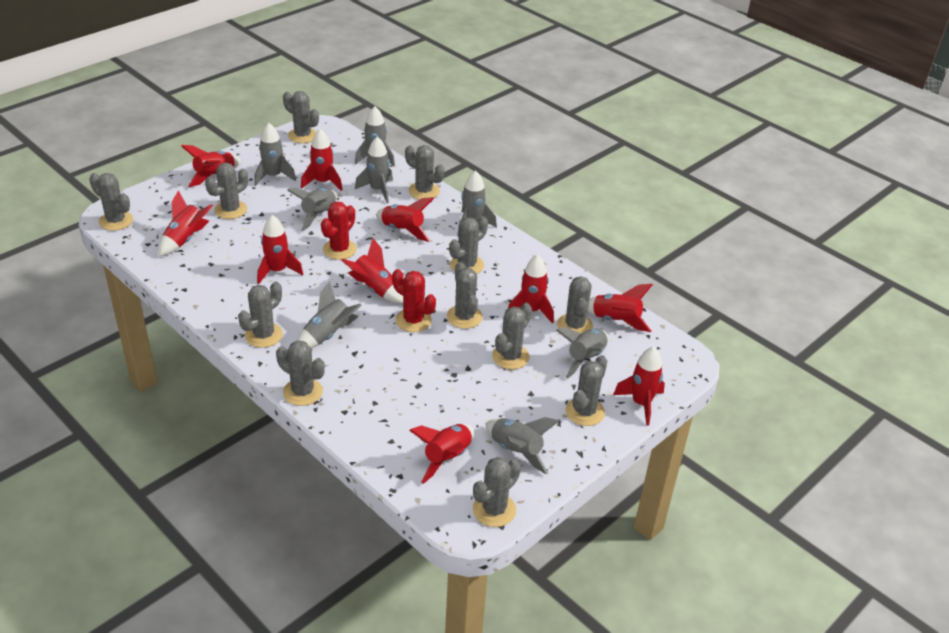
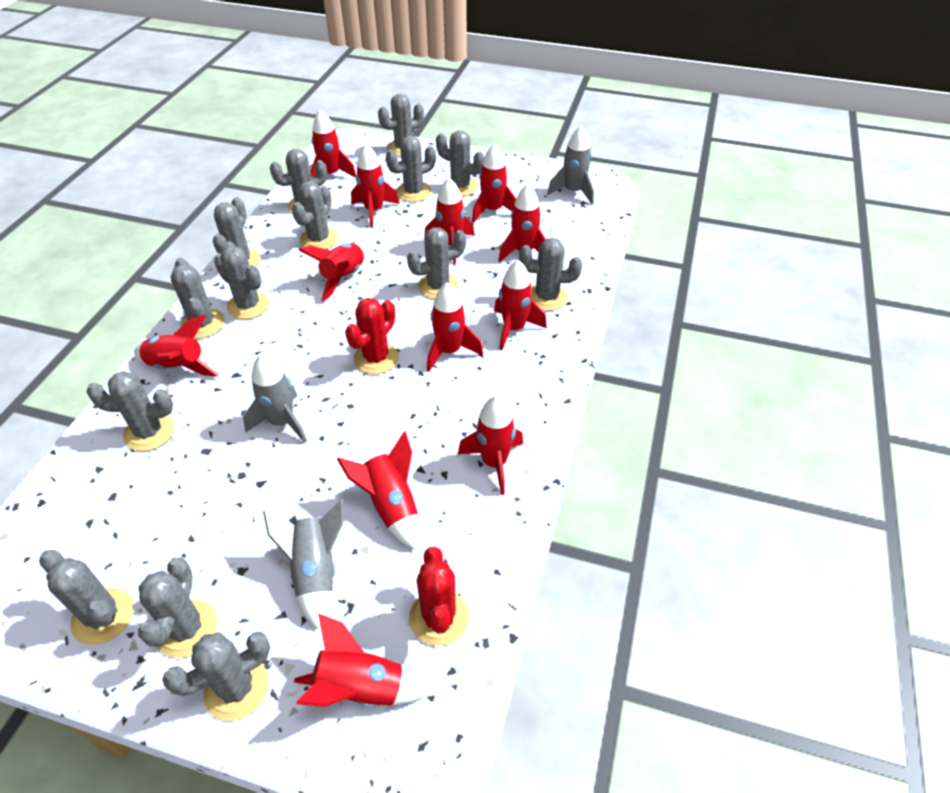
grey cactus: 12 -> 14
grey rocket: 8 -> 3
red rocket: 10 -> 12

